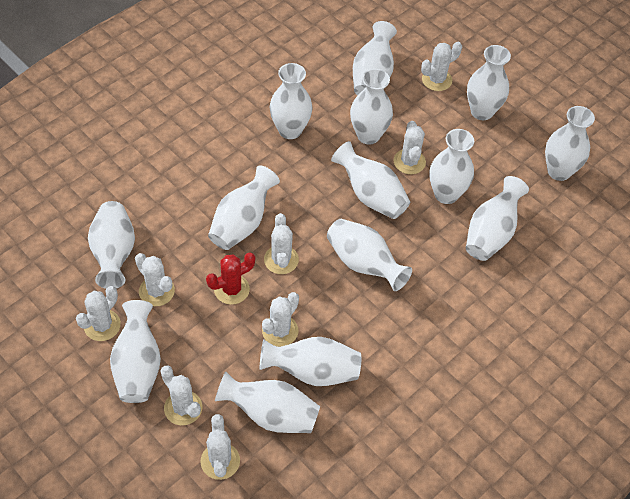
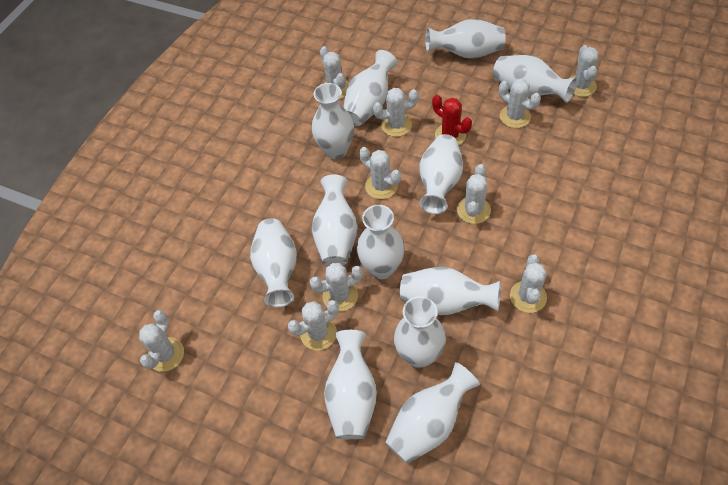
white cactus: 8 -> 10
white vase: 14 -> 12

